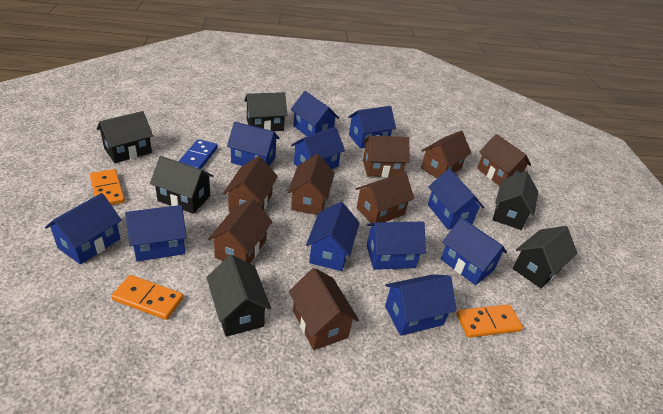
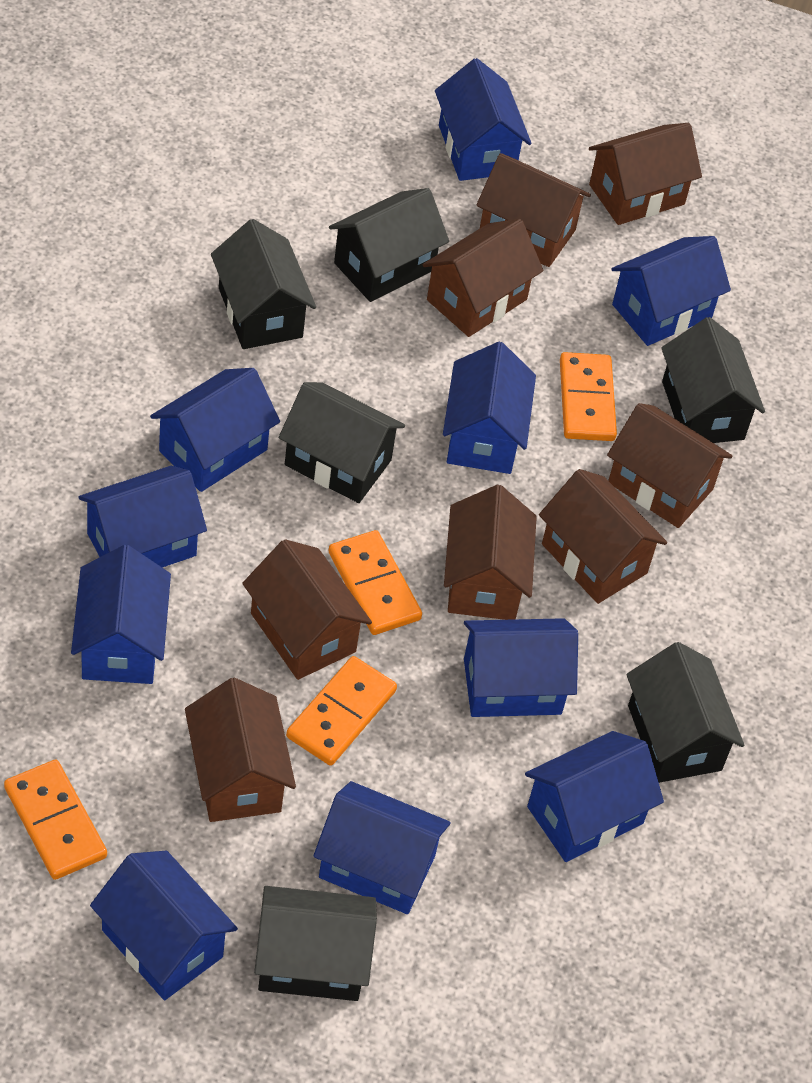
blue domino: 1 -> 0
blue house: 11 -> 10
orange domino: 3 -> 4

